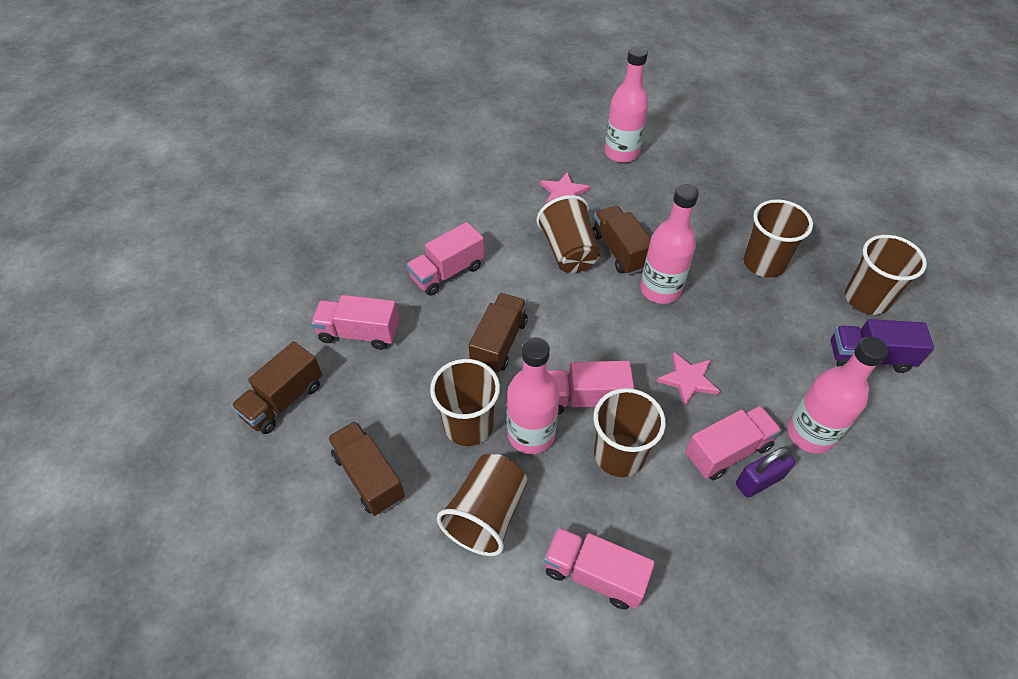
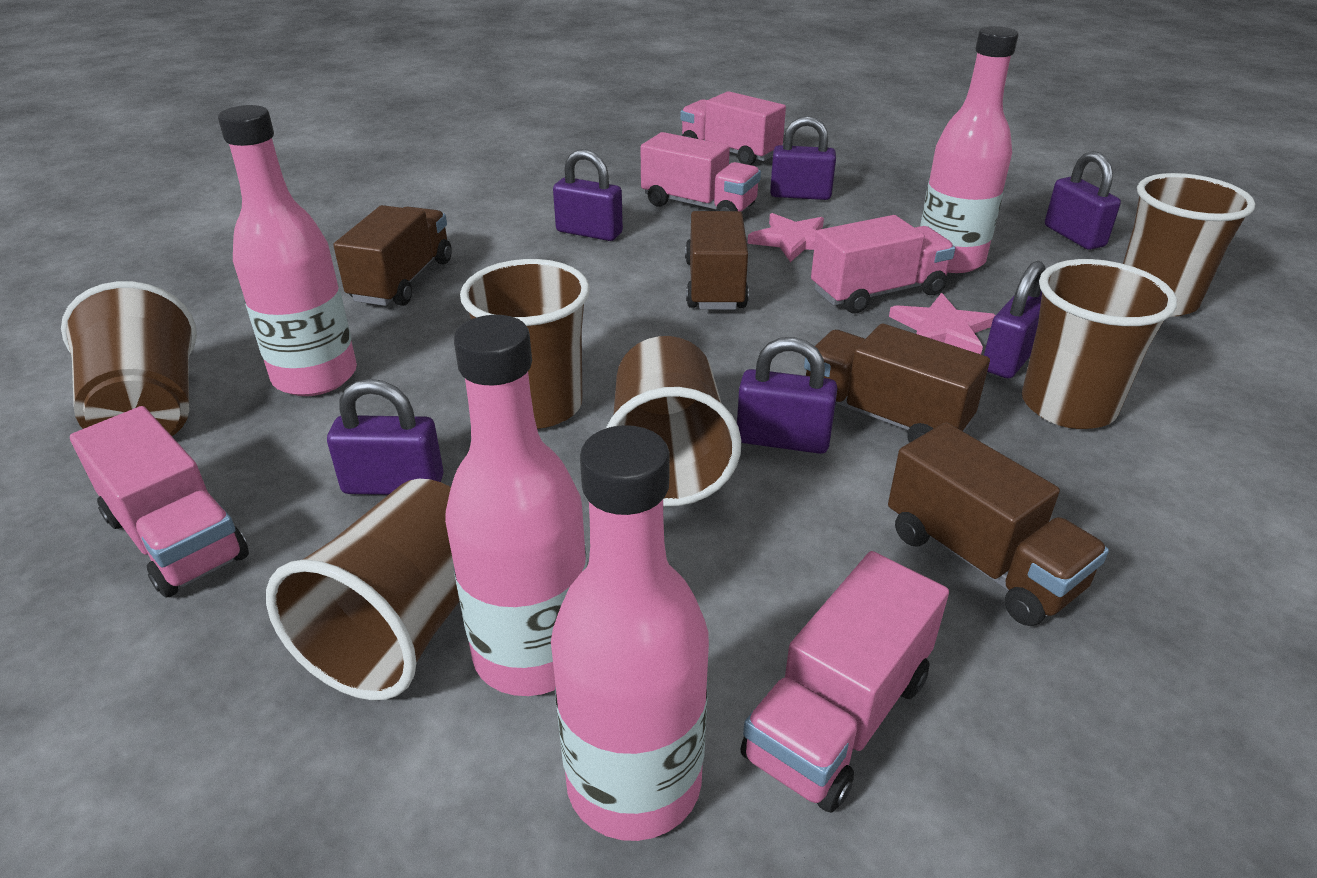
purple padlock: 1 -> 6
purple truck: 1 -> 0

